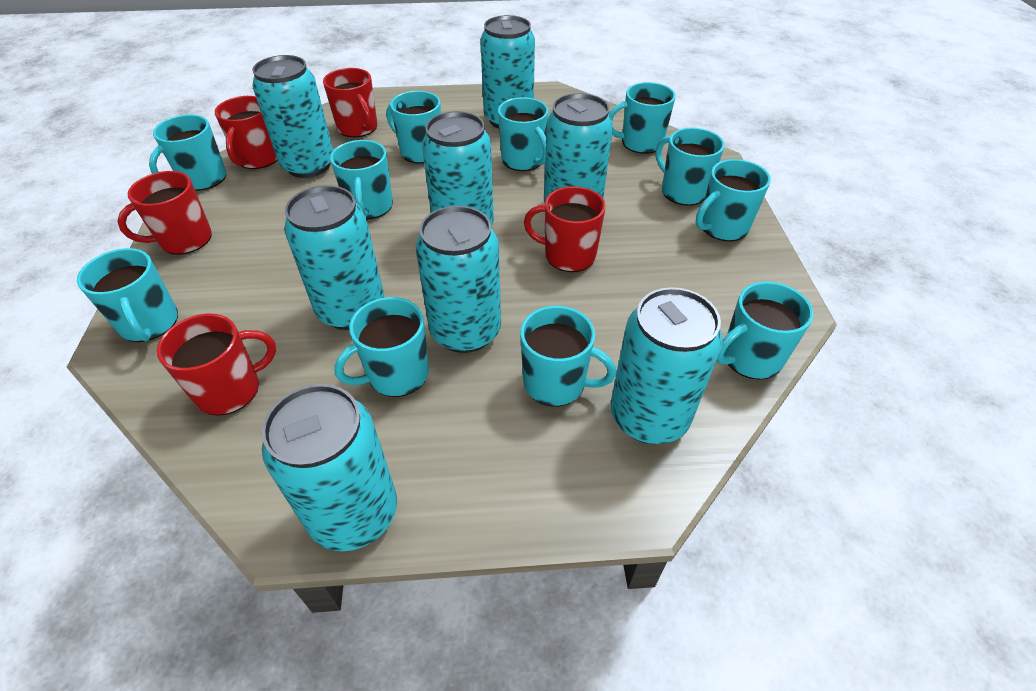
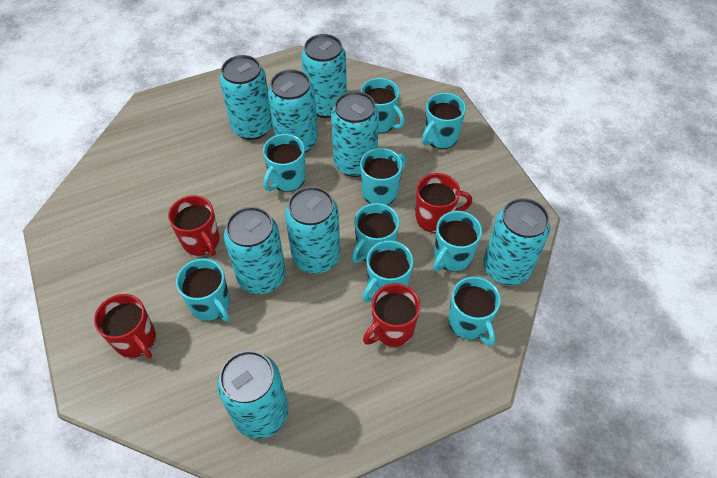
red mug: 5 -> 4
turquoise mug: 11 -> 9

